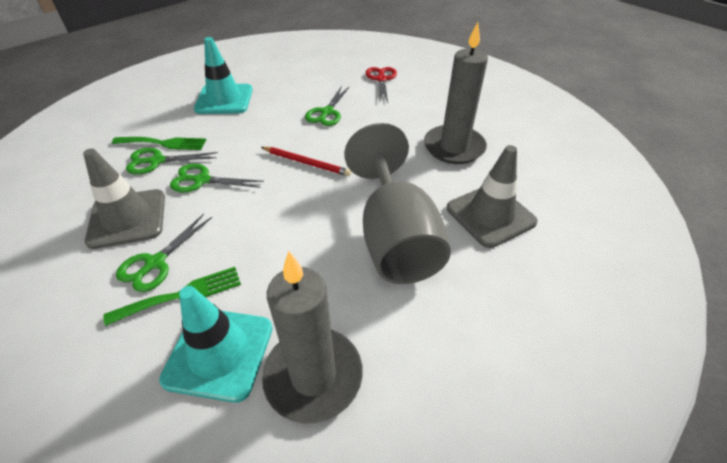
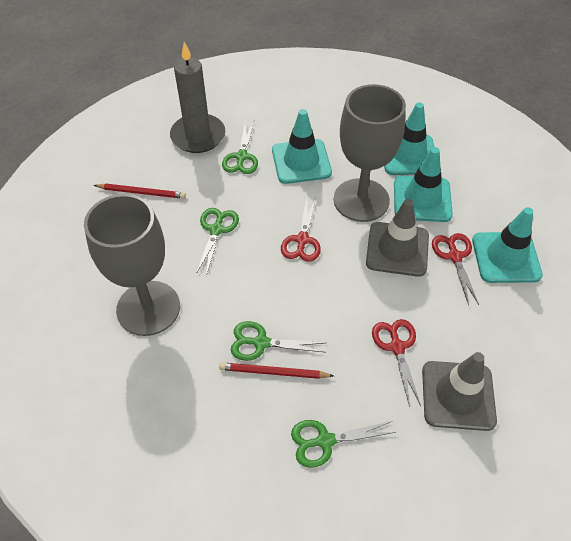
green fork: 2 -> 0
grey candle: 2 -> 1
grey goblet: 1 -> 2
red pencil: 1 -> 2
red scissors: 1 -> 3
turquoise traffic cone: 2 -> 4

